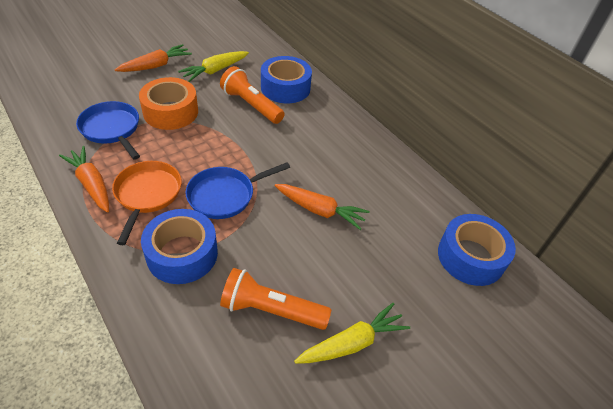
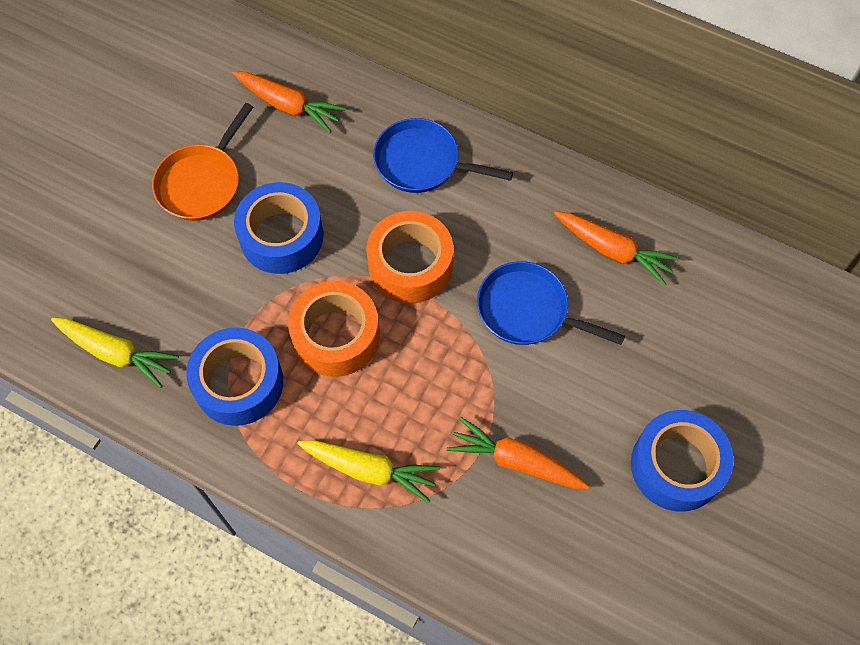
orange flashlight: 2 -> 0
orange tape: 1 -> 2

